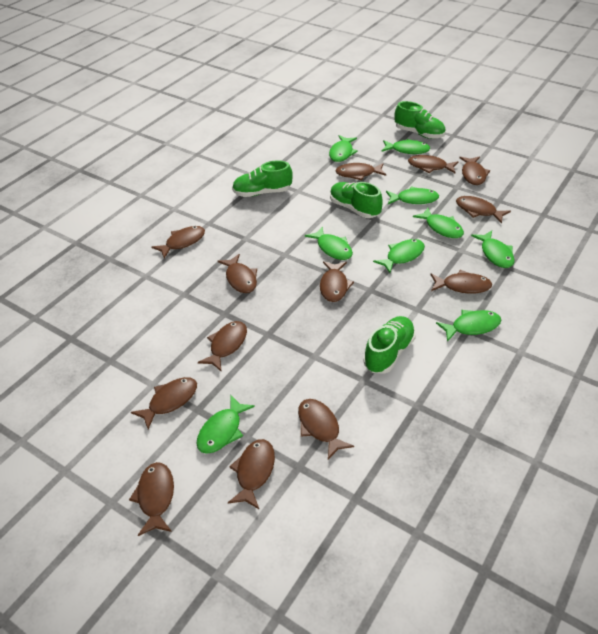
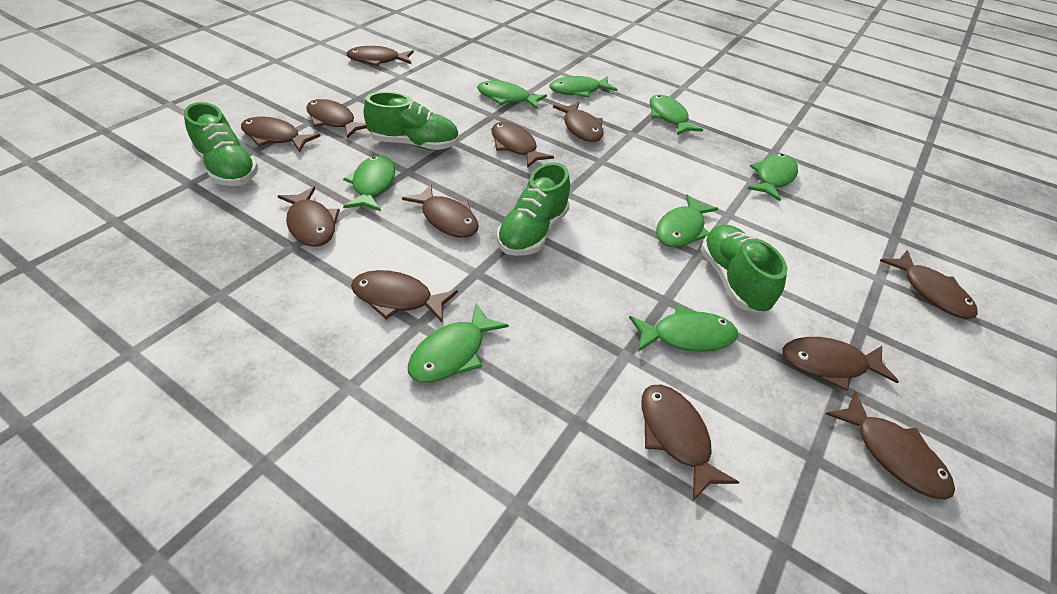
brown fish: 13 -> 12
green fish: 9 -> 8

